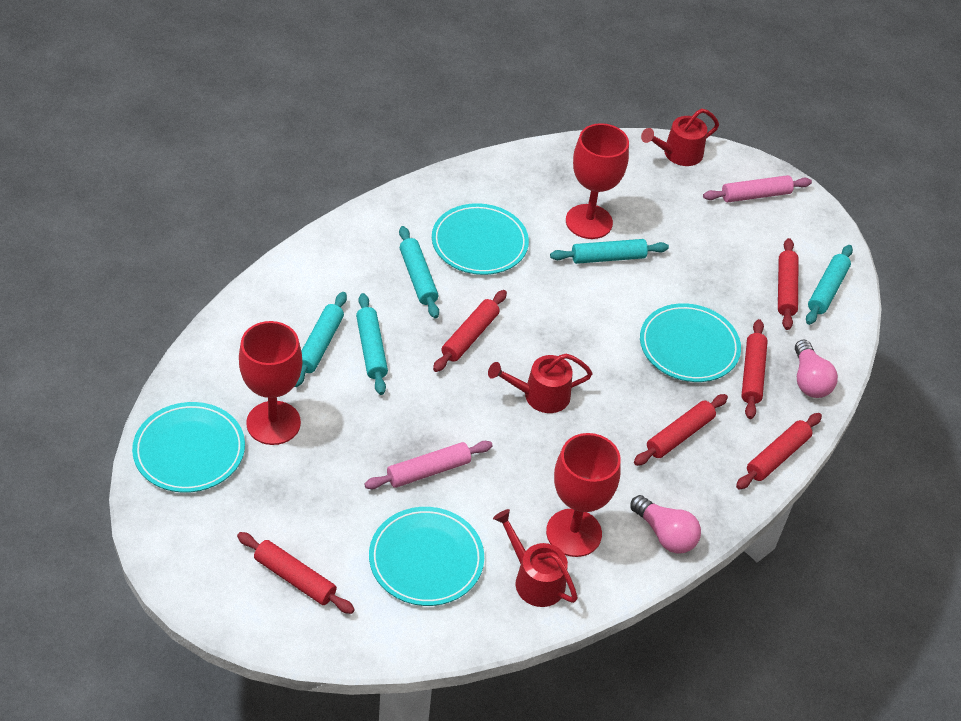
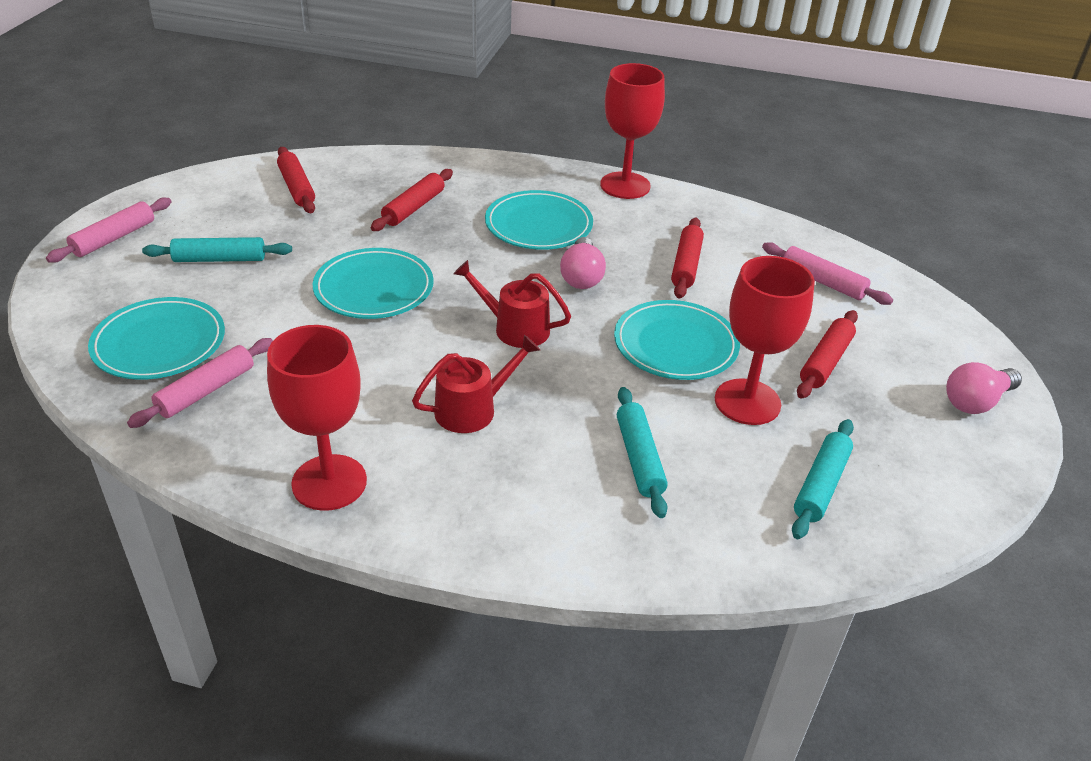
pink rolling pin: 2 -> 3
red rolling pin: 6 -> 4
red watering can: 3 -> 2
turquoise rolling pin: 5 -> 3

